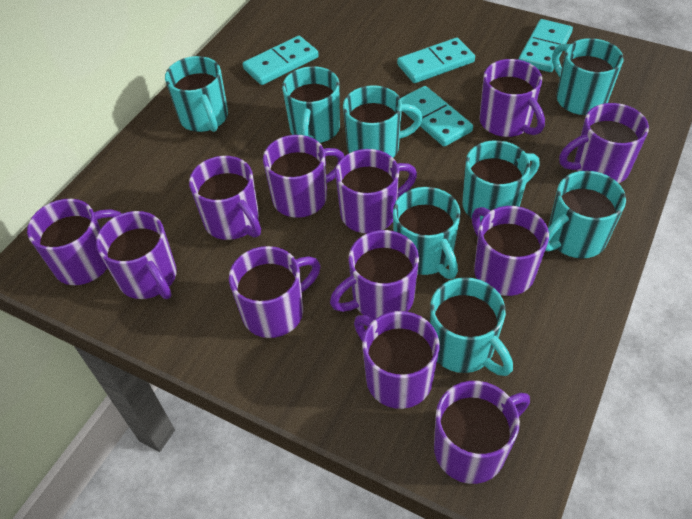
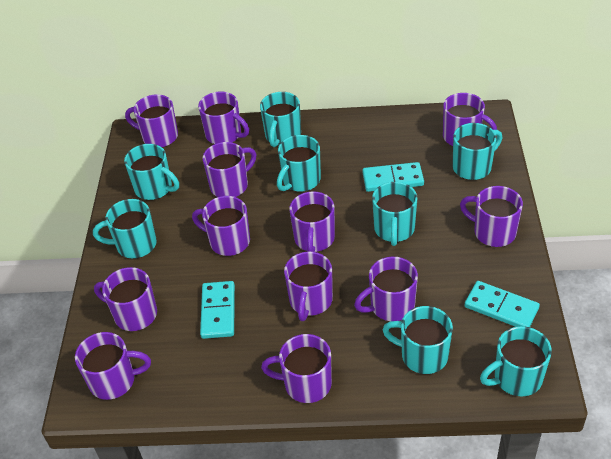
turquoise domino: 4 -> 3

